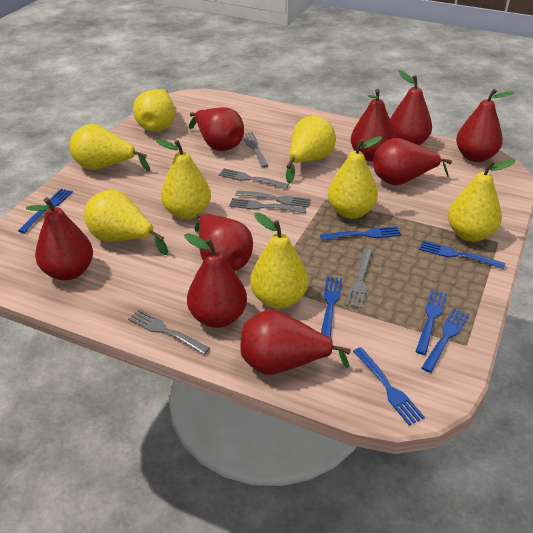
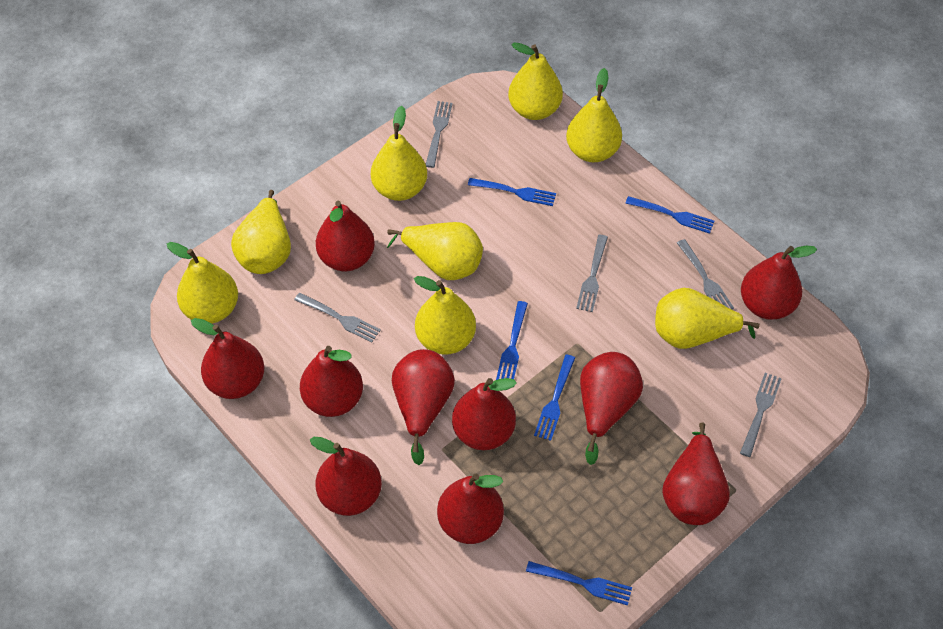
blue fork: 7 -> 5
grey fork: 6 -> 5
red pear: 9 -> 10

